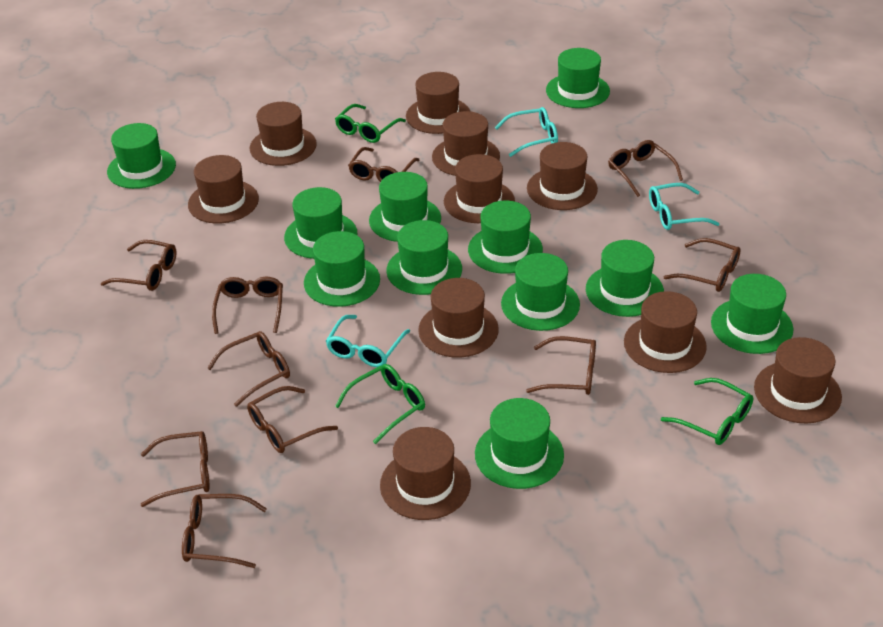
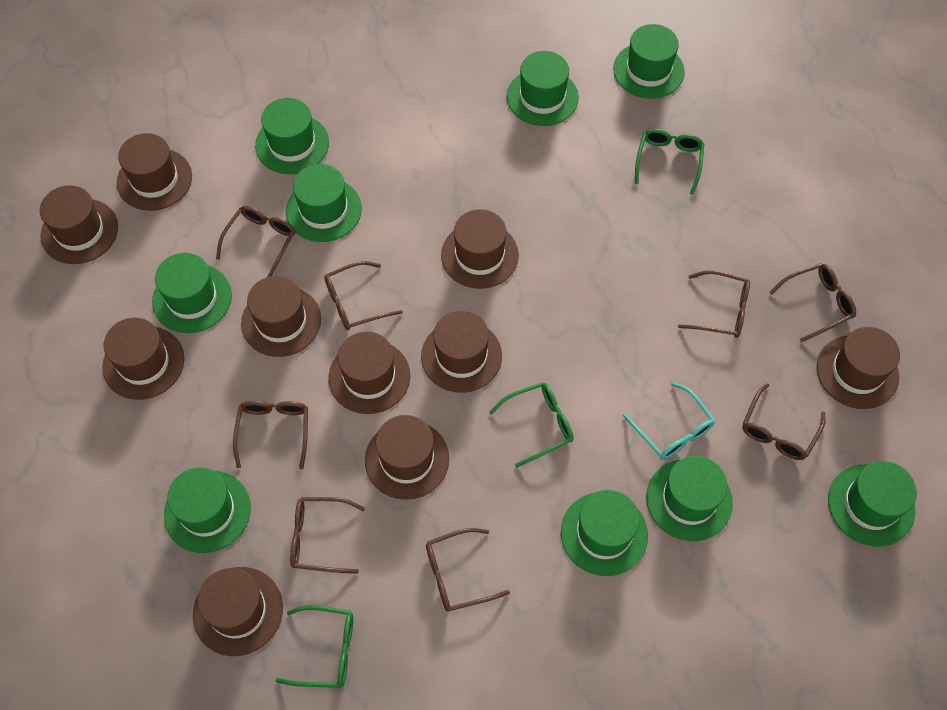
brown glasses: 10 -> 8
green hat: 11 -> 9
turquoise glasses: 3 -> 1

